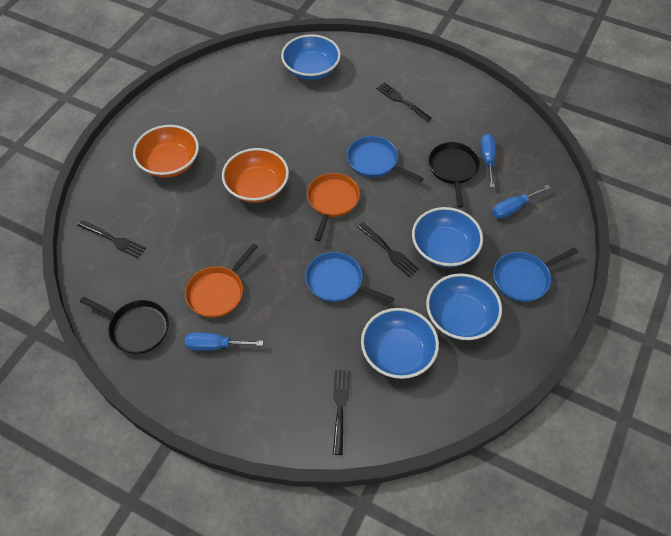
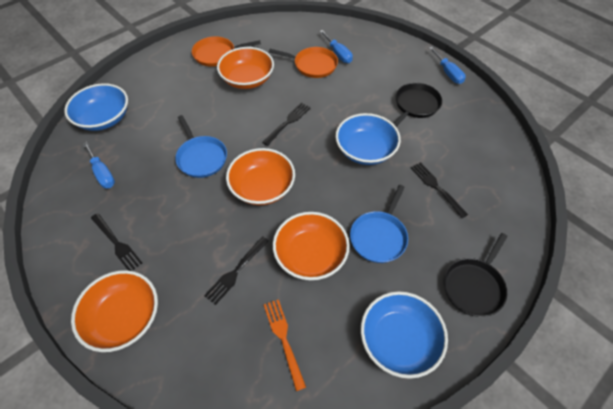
blue bowl: 4 -> 3
blue pan: 3 -> 2
orange bowl: 2 -> 4
orange fork: 0 -> 1

